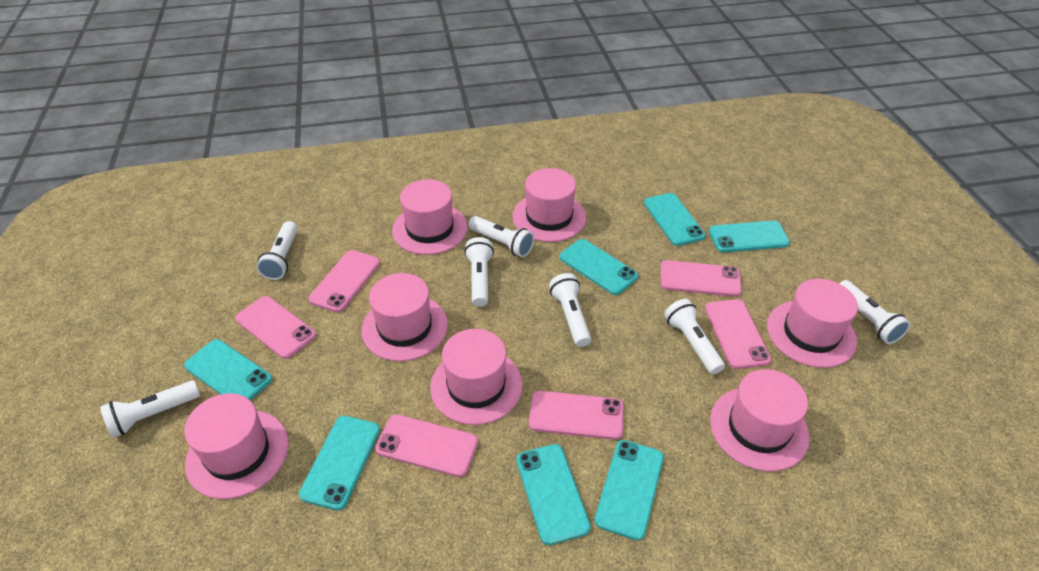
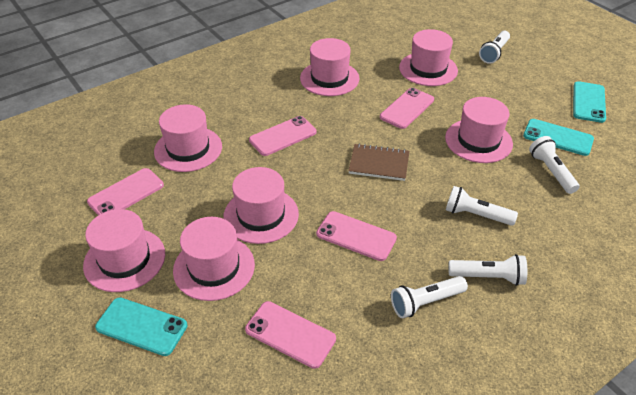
brown notebook: 0 -> 1
pink phone: 6 -> 5
turquoise phone: 7 -> 3
white flashlight: 7 -> 5

